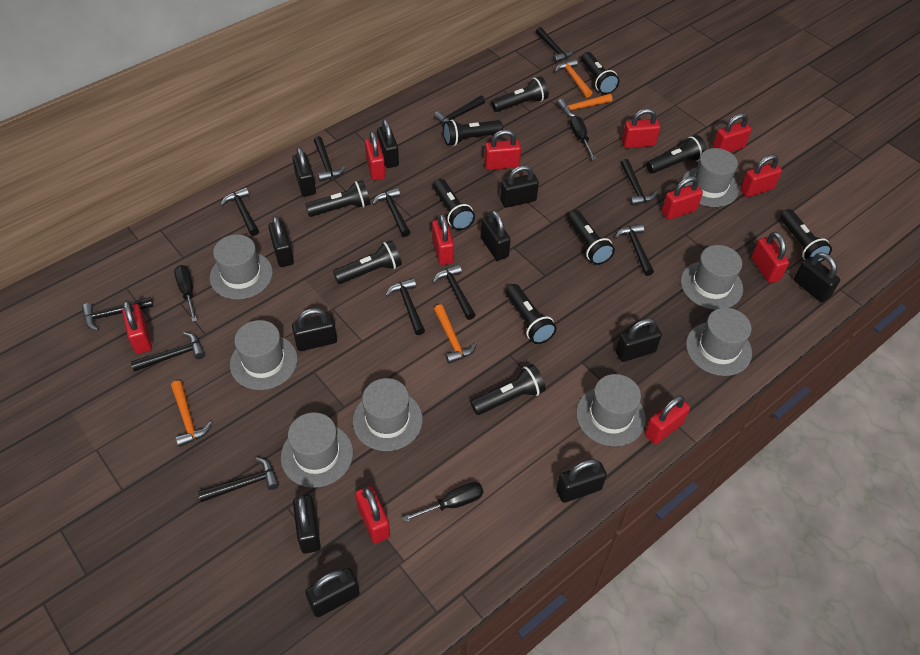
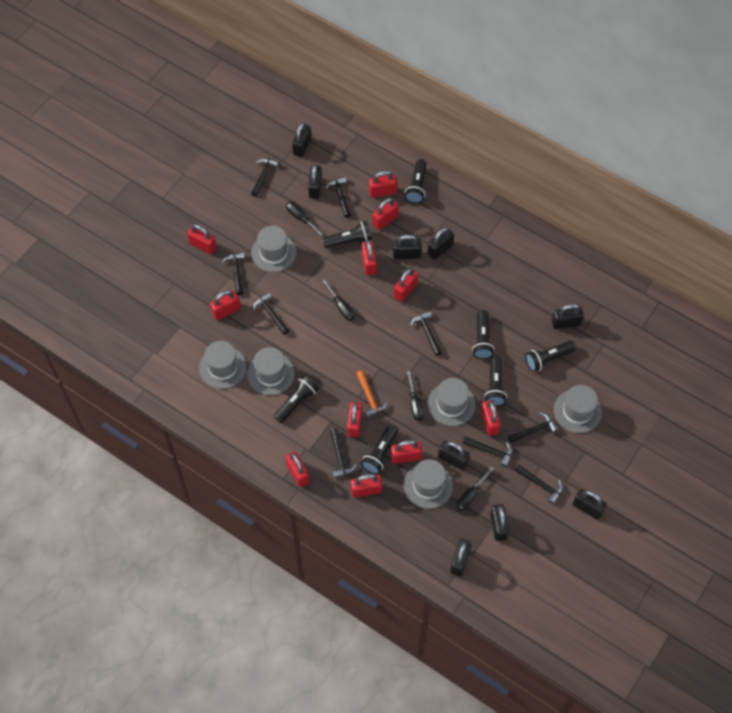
black flashlight: 11 -> 7
black hammer: 12 -> 9
black padlock: 11 -> 9
black screwdriver: 3 -> 4
grey hat: 8 -> 6
orange hammer: 4 -> 1

